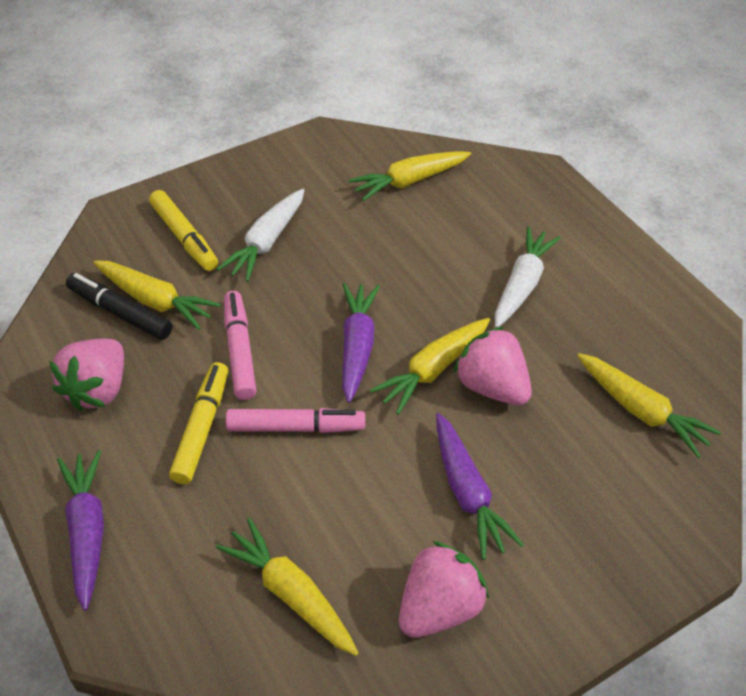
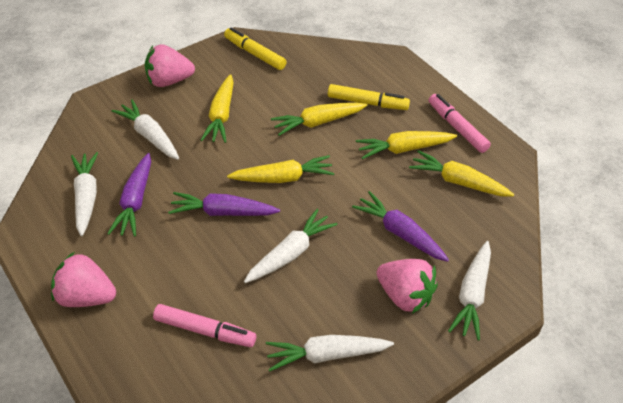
black marker: 1 -> 0
white carrot: 2 -> 5

